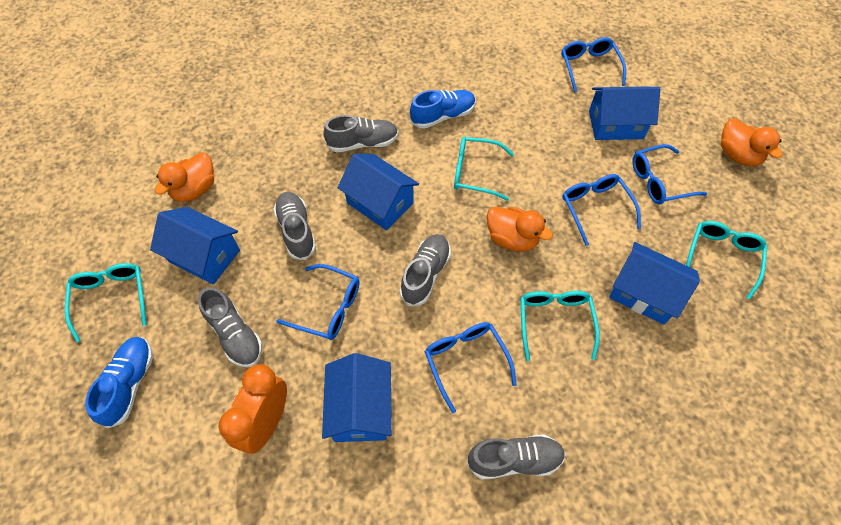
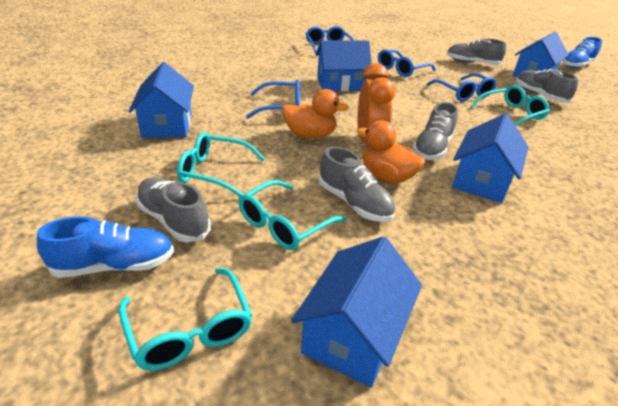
blue glasses: 5 -> 4
orange duck: 3 -> 2

